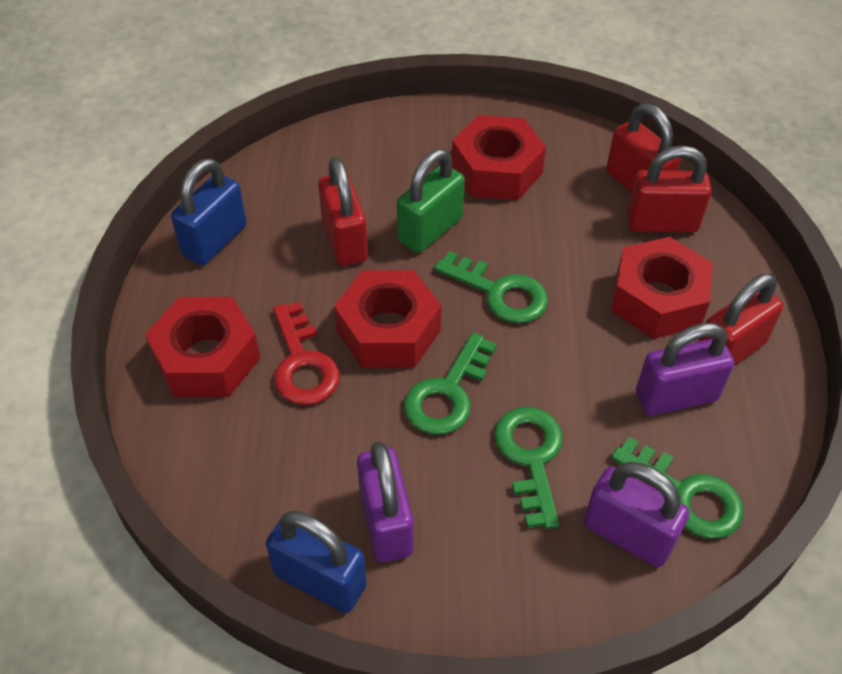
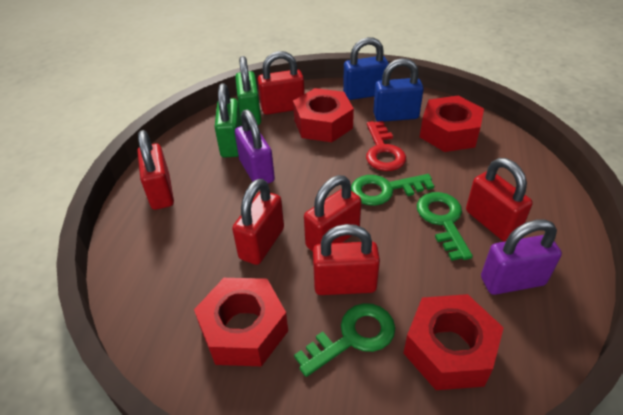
green key: 4 -> 3
green padlock: 1 -> 2
purple padlock: 3 -> 2
red padlock: 4 -> 6

